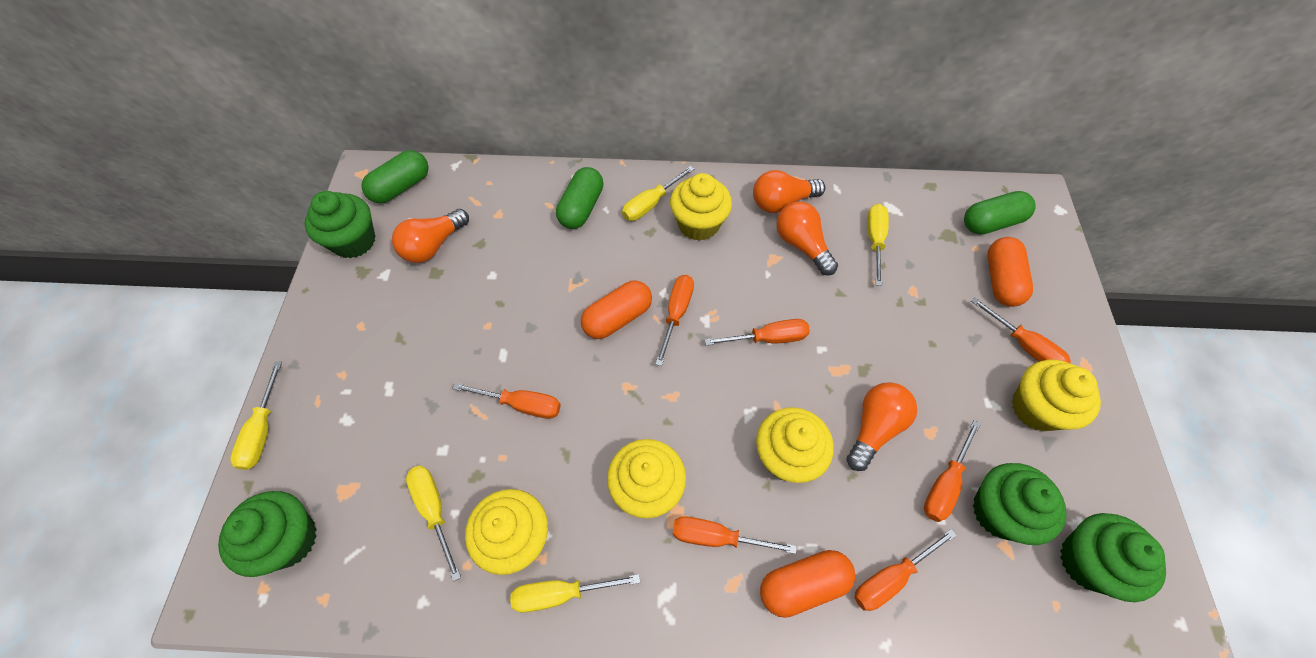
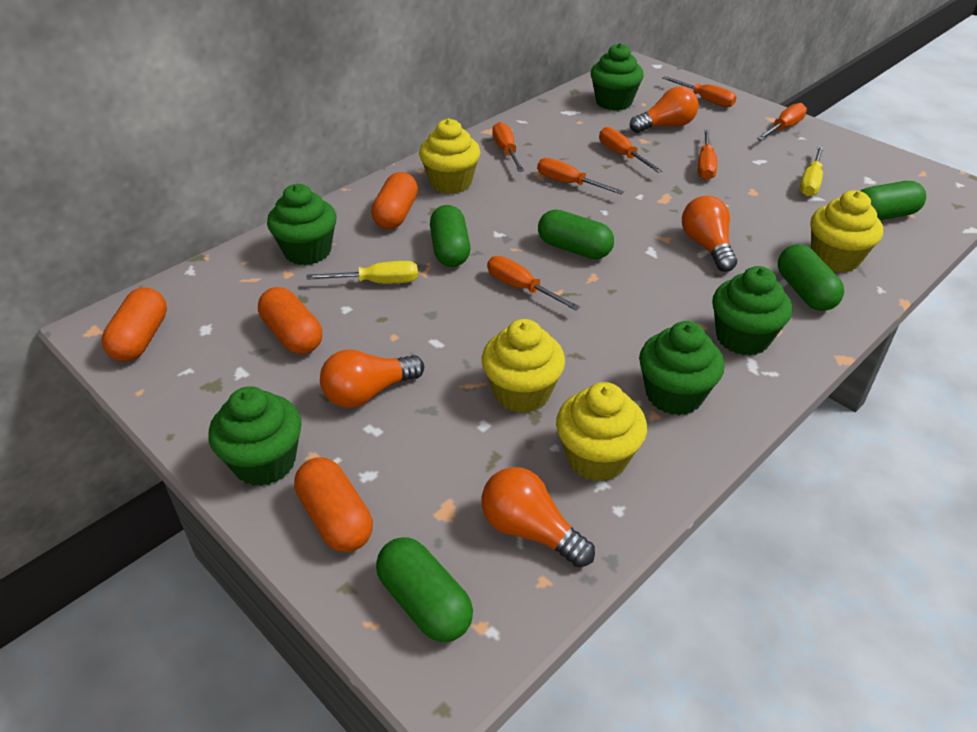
green capsule: 3 -> 5
green cupcake: 4 -> 5
orange capsule: 3 -> 4
yellow cupcake: 5 -> 4
yellow screwdriver: 5 -> 2

